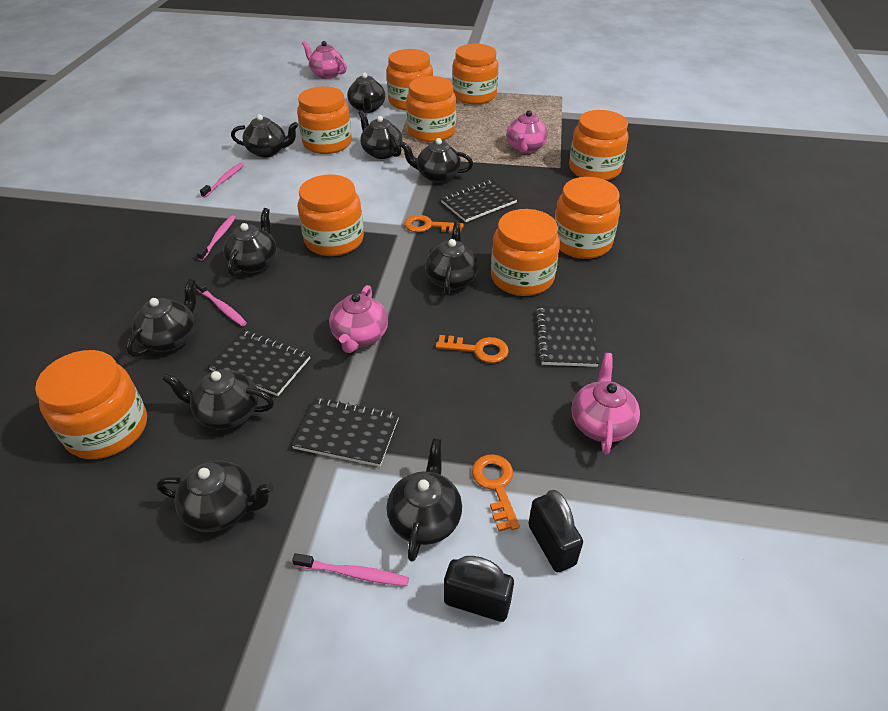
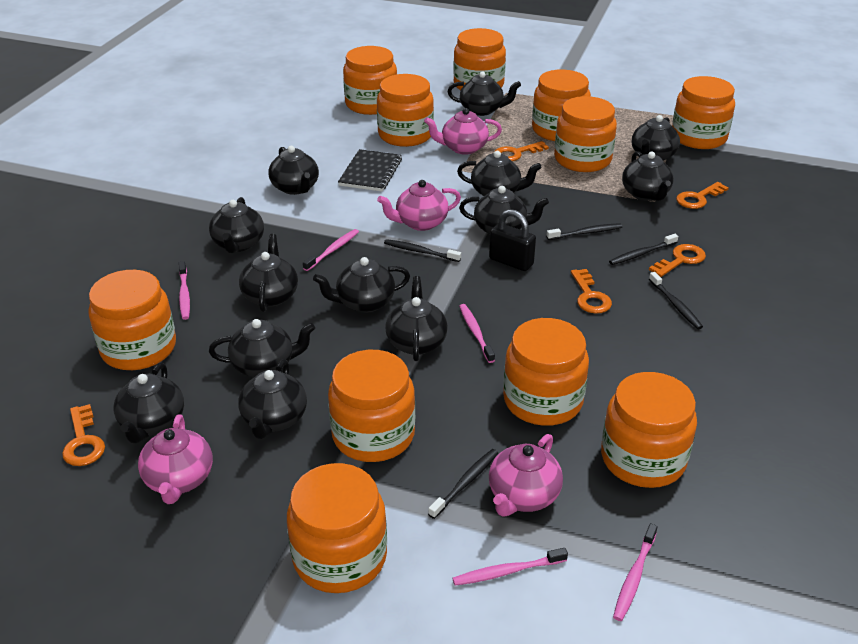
black notebook: 4 -> 1
black padlock: 2 -> 1
black teapot: 10 -> 13
black toothbrush: 0 -> 5
orange jar: 9 -> 11
orange key: 3 -> 5
pink toothbrush: 4 -> 5

